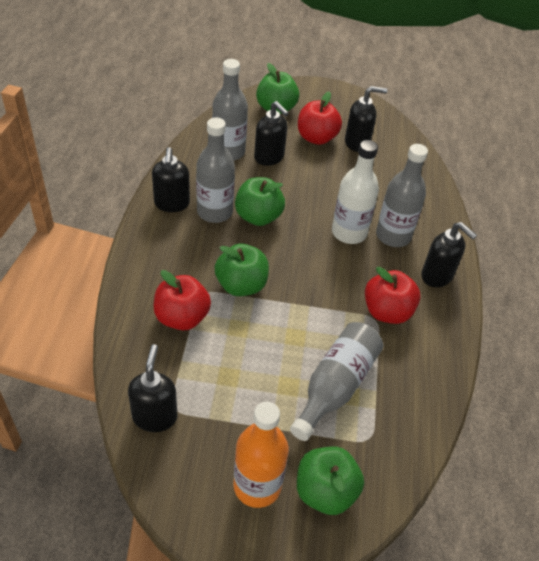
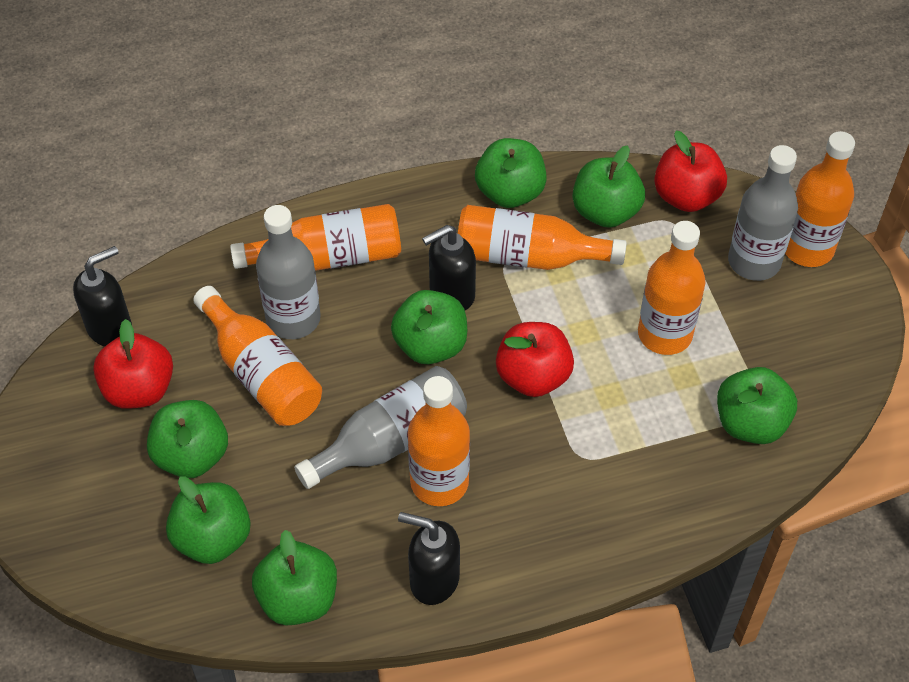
black soap dispenser: 5 -> 3
green apple: 4 -> 7
grey bottle: 4 -> 3
orange bottle: 1 -> 6
white bottle: 1 -> 0

